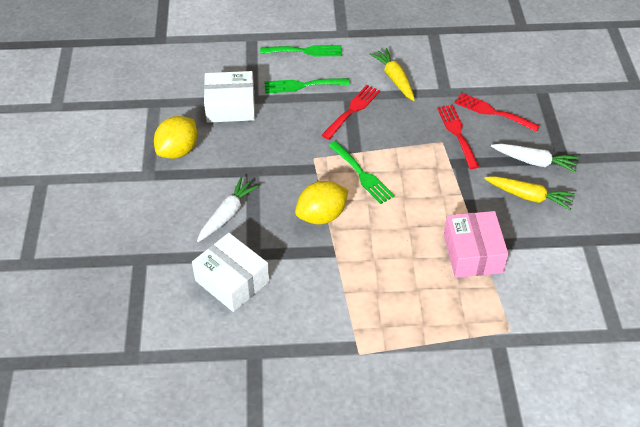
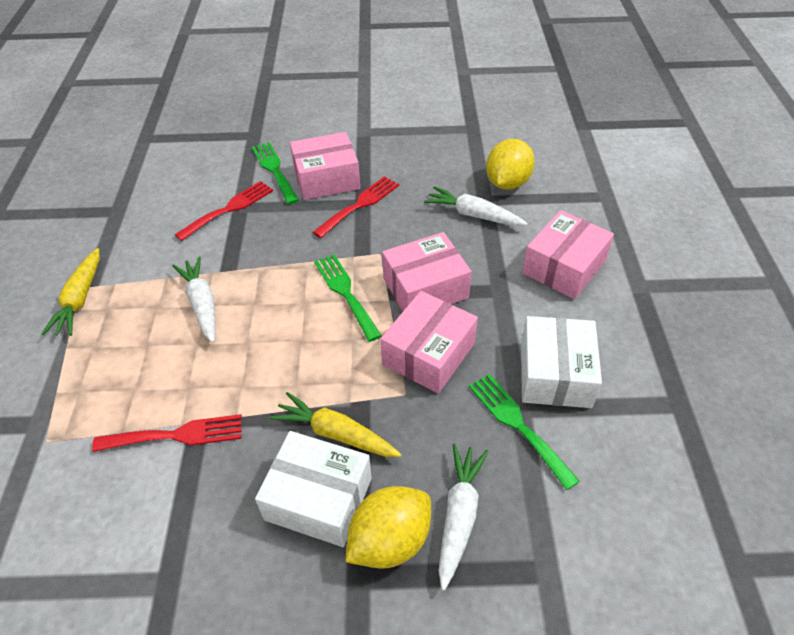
pink box: 1 -> 4
white carrot: 2 -> 3

